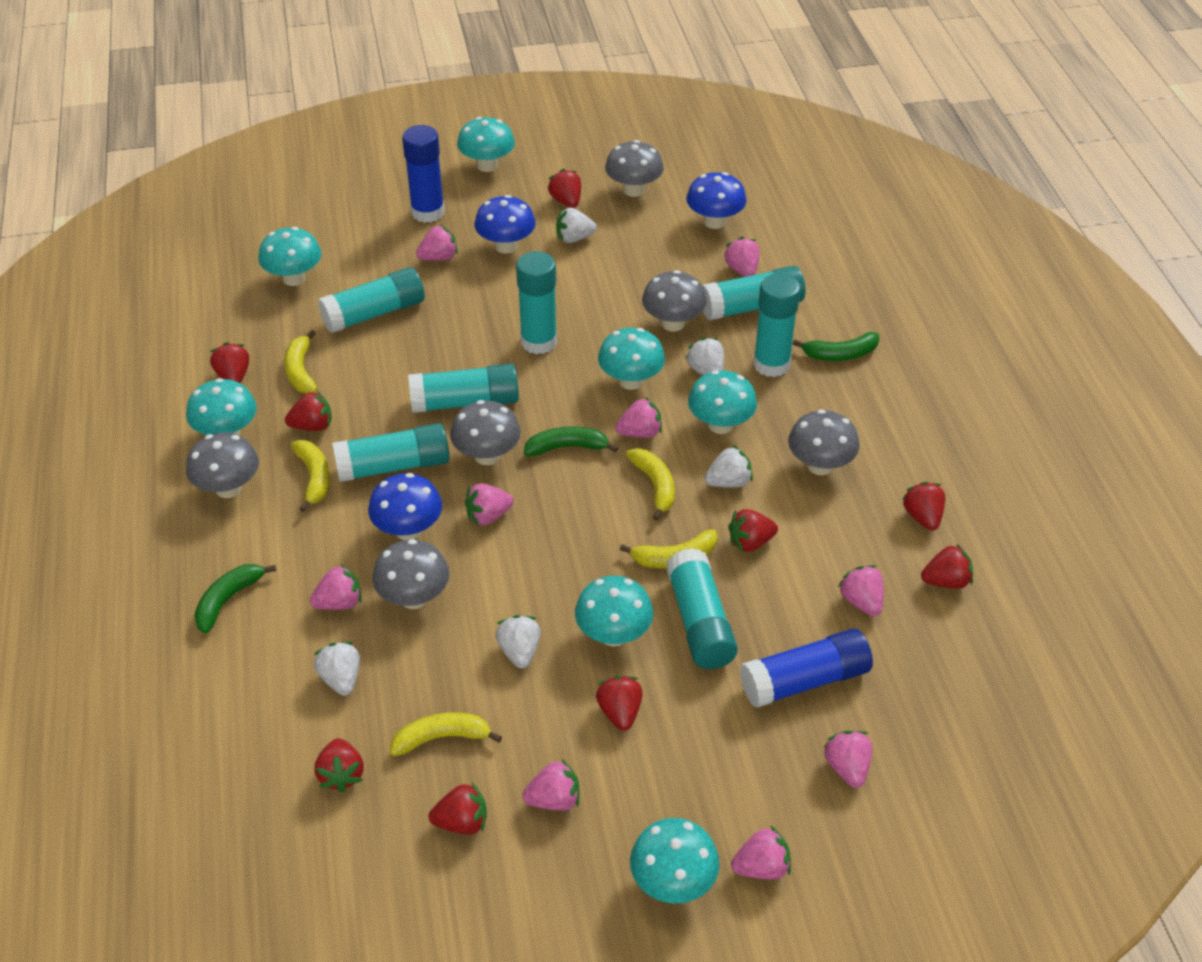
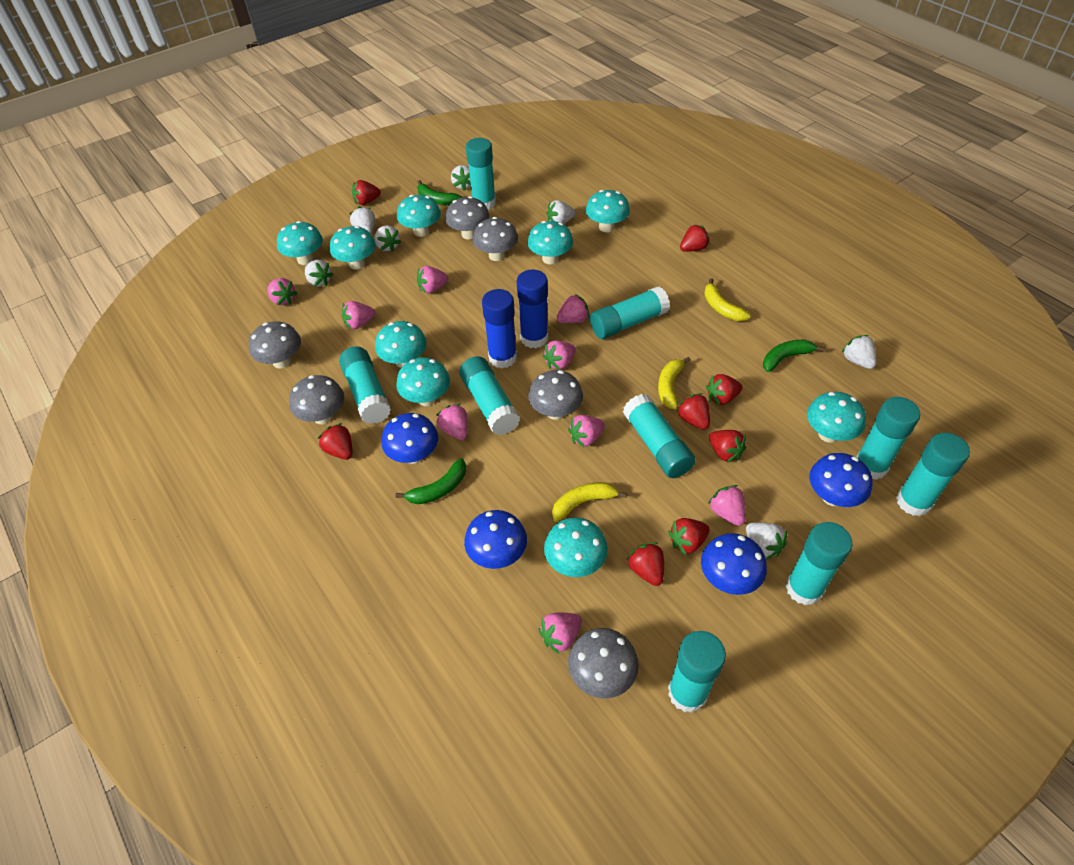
blue mushroom: 3 -> 4
red strawberry: 9 -> 8
turquoise glue stick: 7 -> 9
turquoise mushroom: 7 -> 9
white strawberry: 5 -> 7
yellow banana: 5 -> 3

